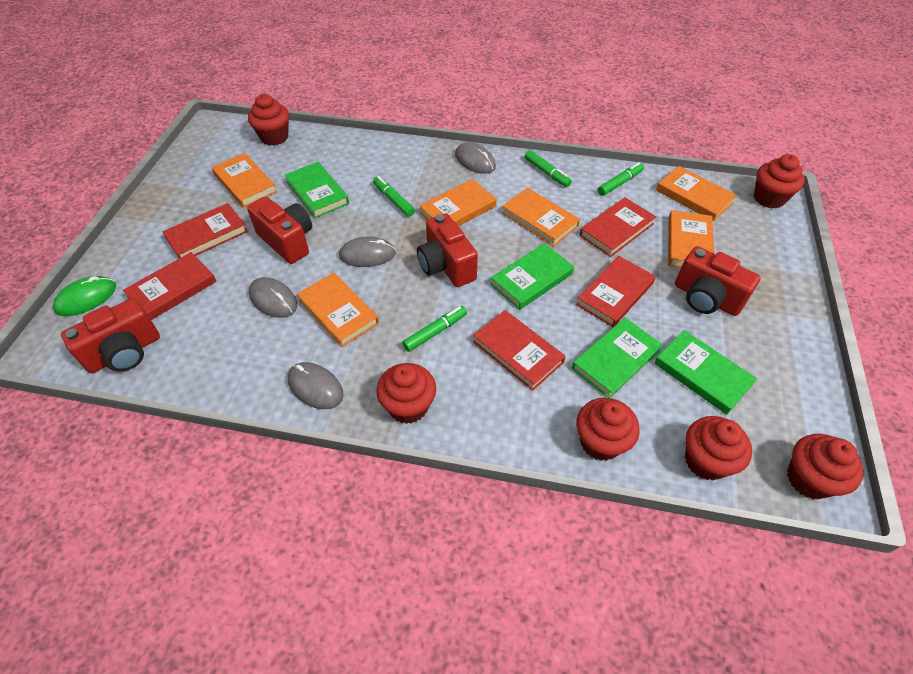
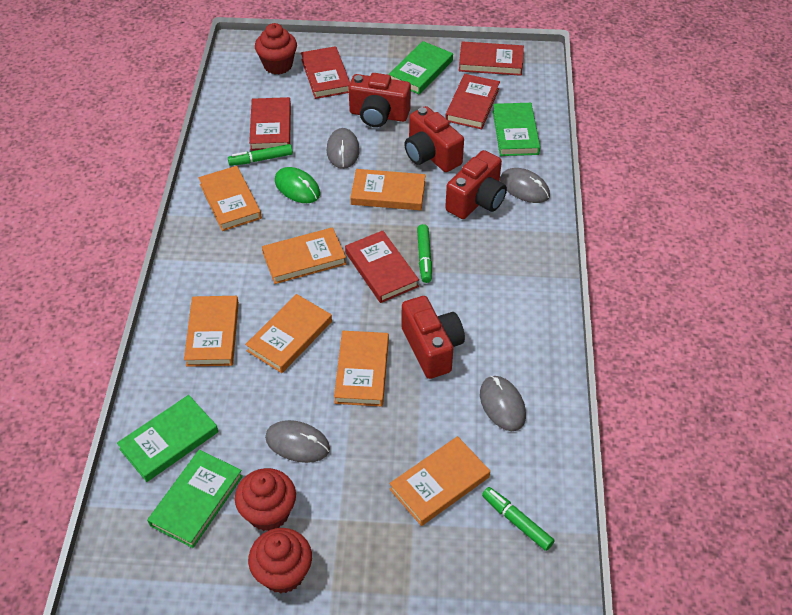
green marker: 4 -> 3
orange book: 6 -> 7
red cupcake: 6 -> 3

